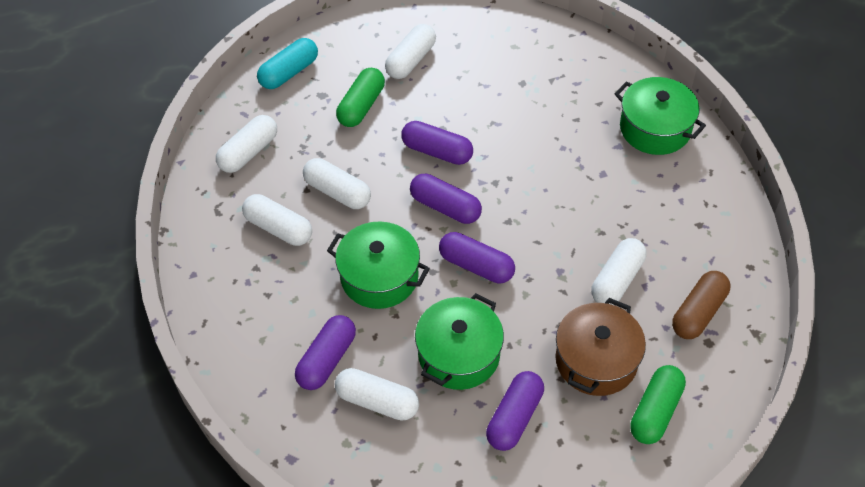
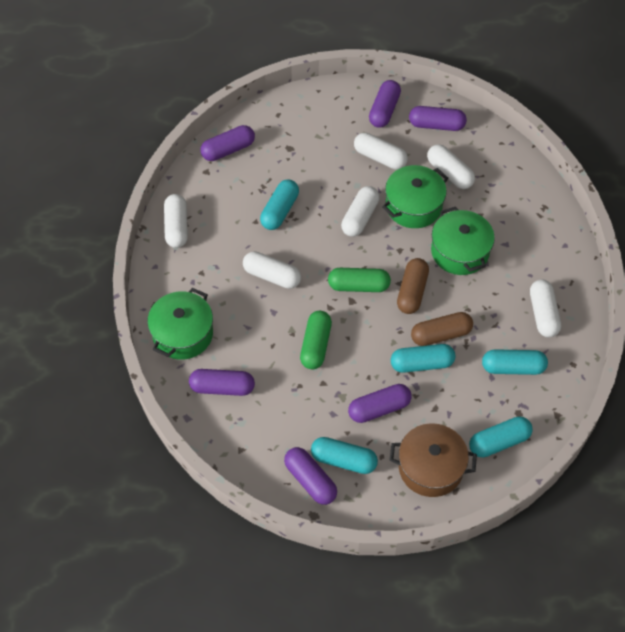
brown capsule: 1 -> 2
purple capsule: 5 -> 6
turquoise capsule: 1 -> 5

